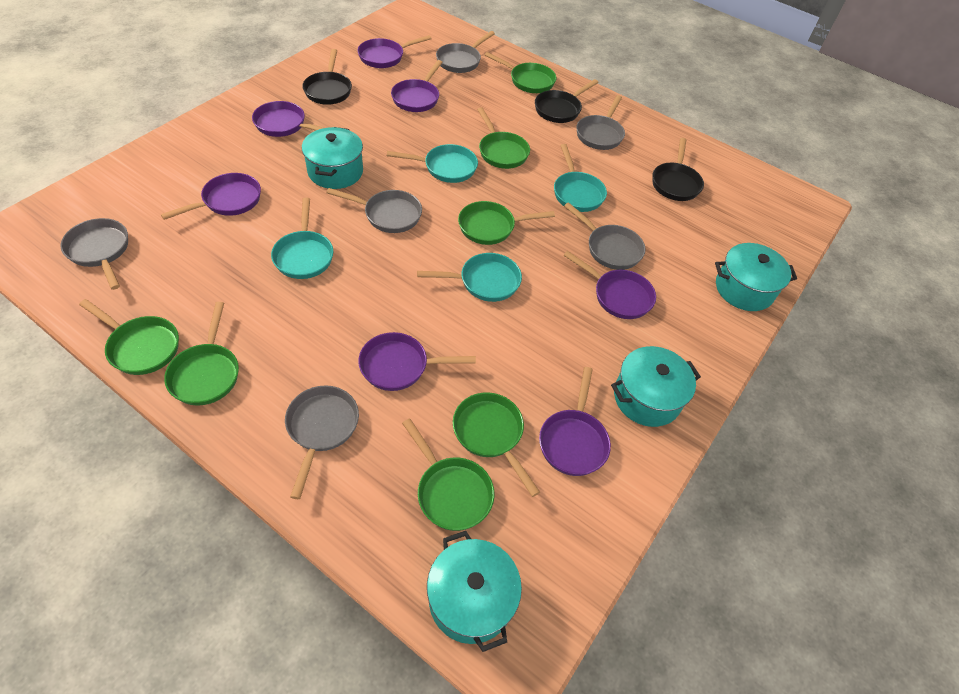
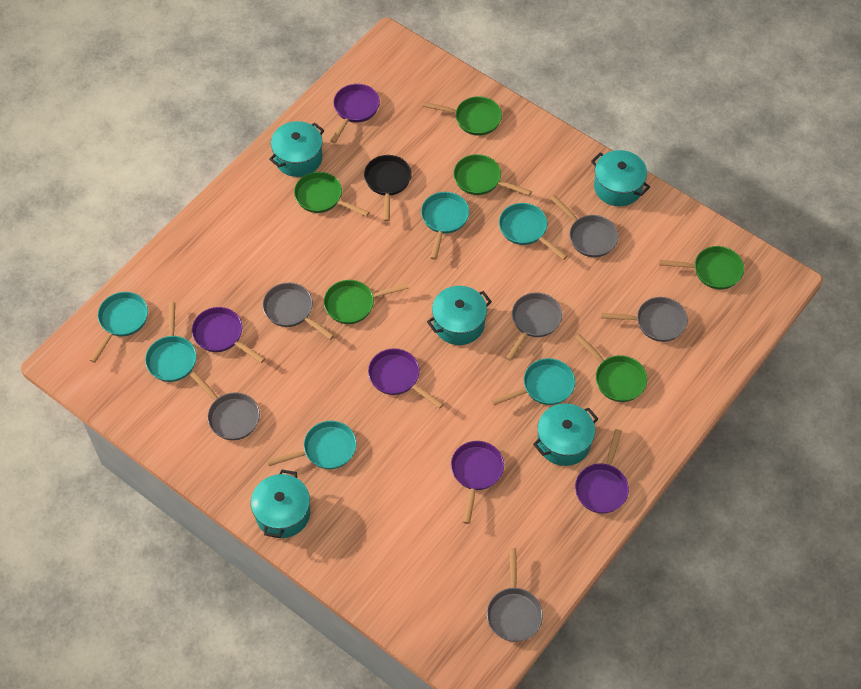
black pan: 3 -> 1
green pan: 7 -> 6
purple pan: 7 -> 5
turquoise pan: 4 -> 6
turquoise pot: 4 -> 5

